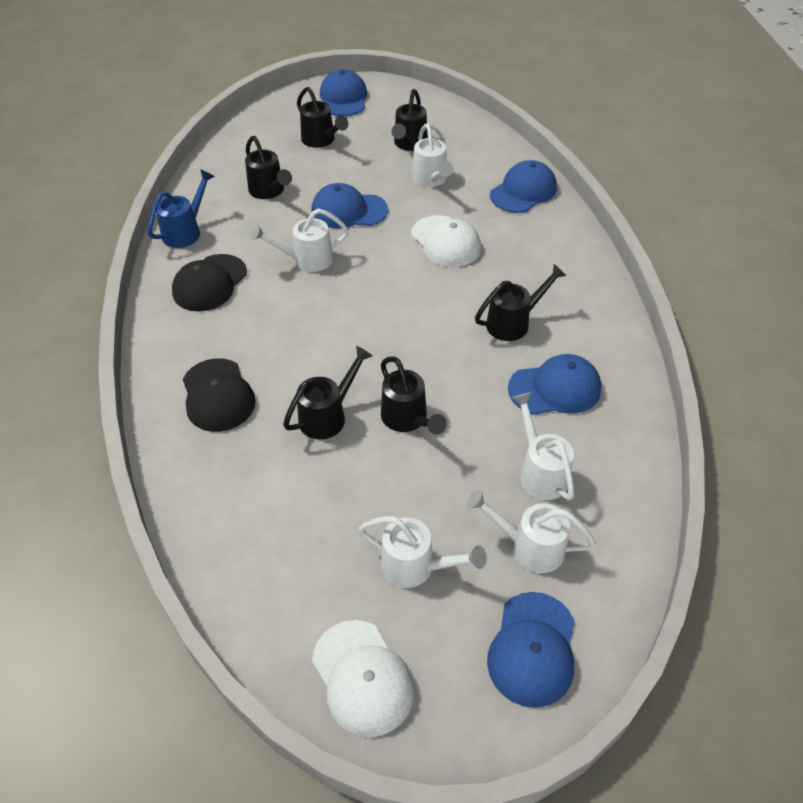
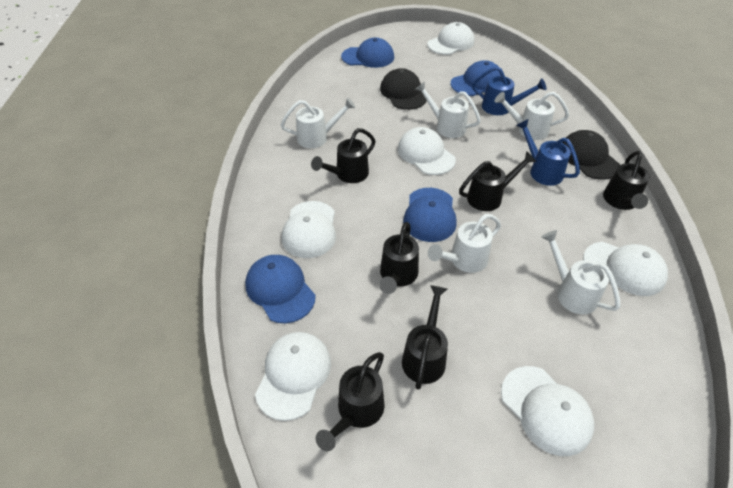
blue cap: 5 -> 4
blue watering can: 1 -> 2
white cap: 2 -> 6

